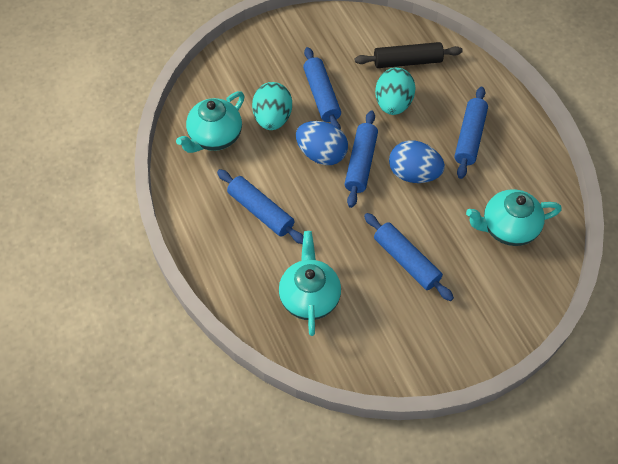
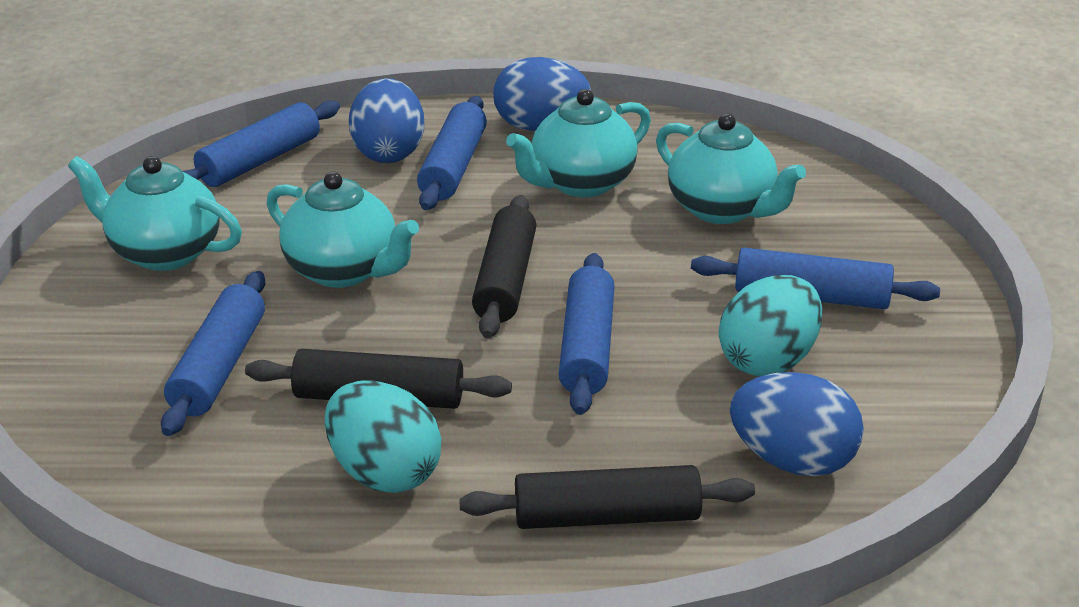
black rolling pin: 1 -> 3
blue egg: 2 -> 3
turquoise teapot: 3 -> 4

